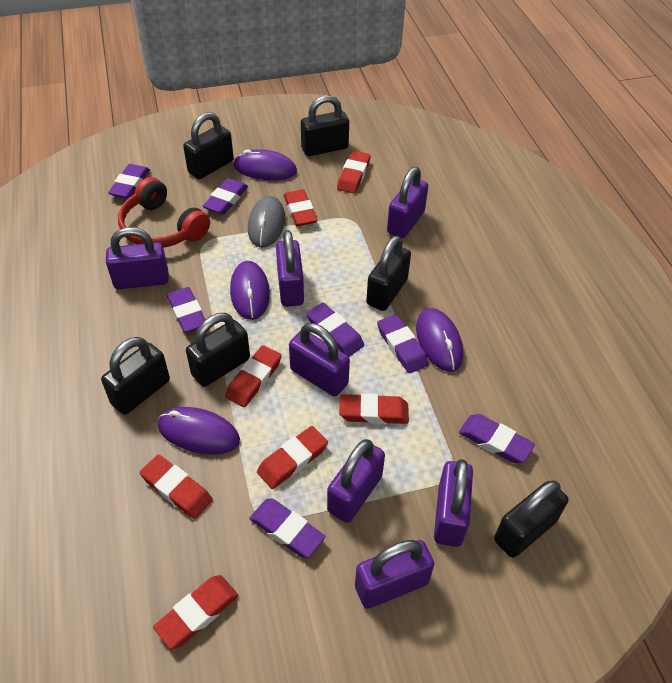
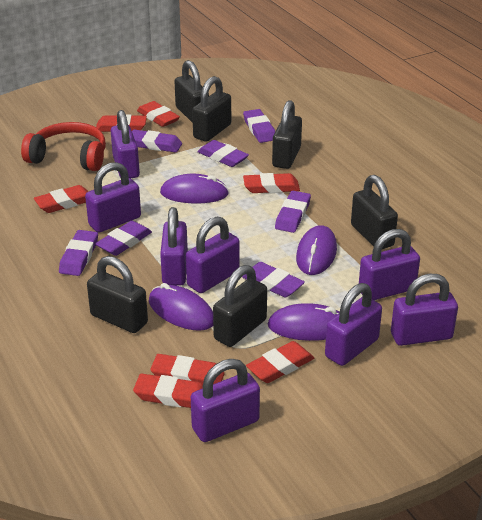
grey mouse: 1 -> 0
purple padlock: 7 -> 8

